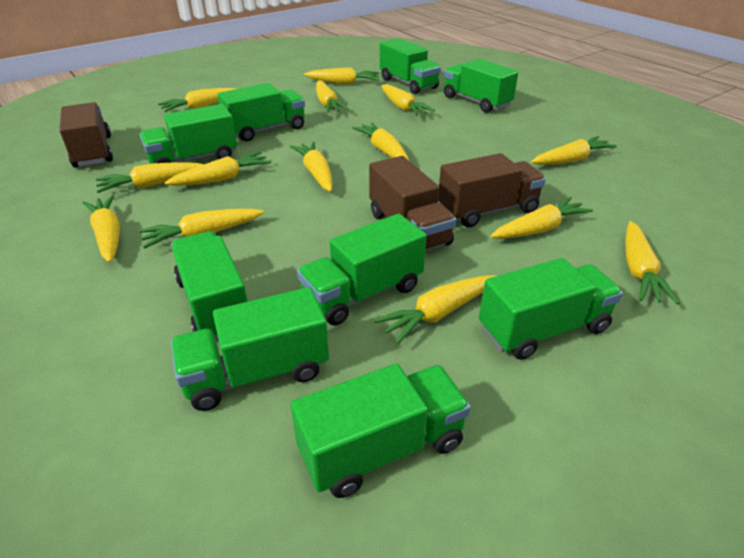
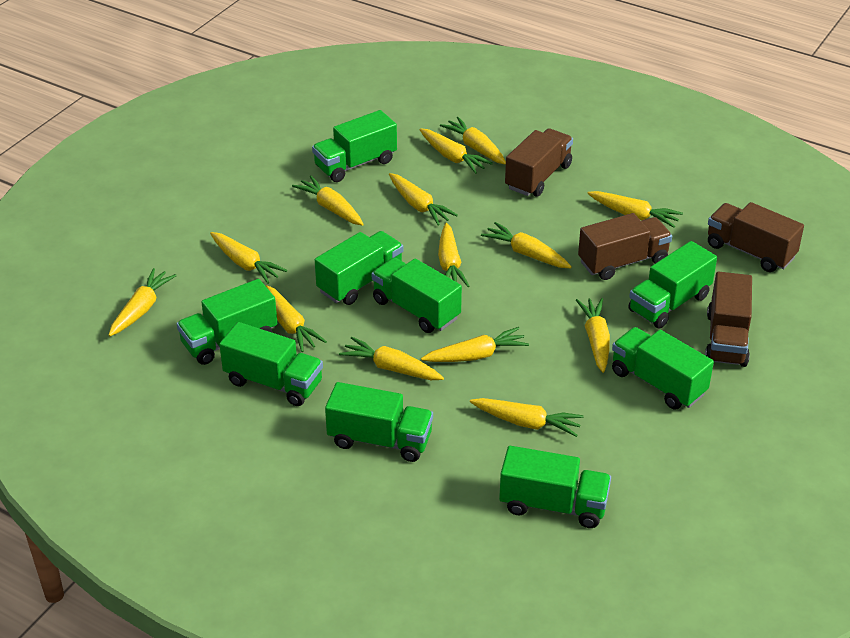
brown truck: 3 -> 4

